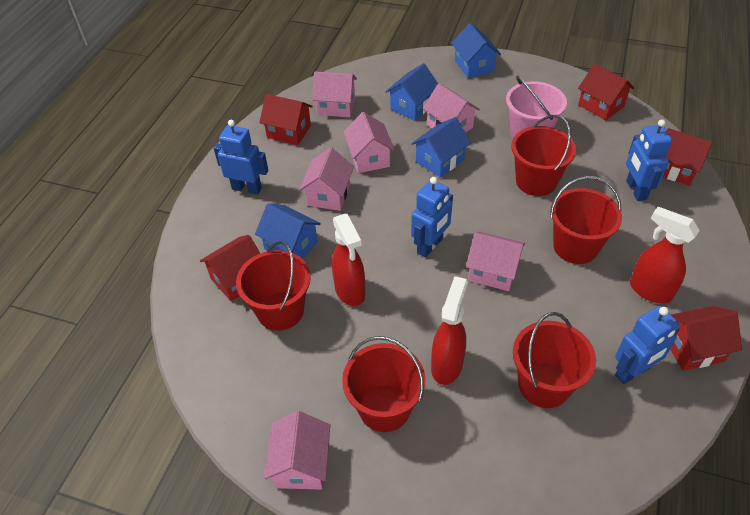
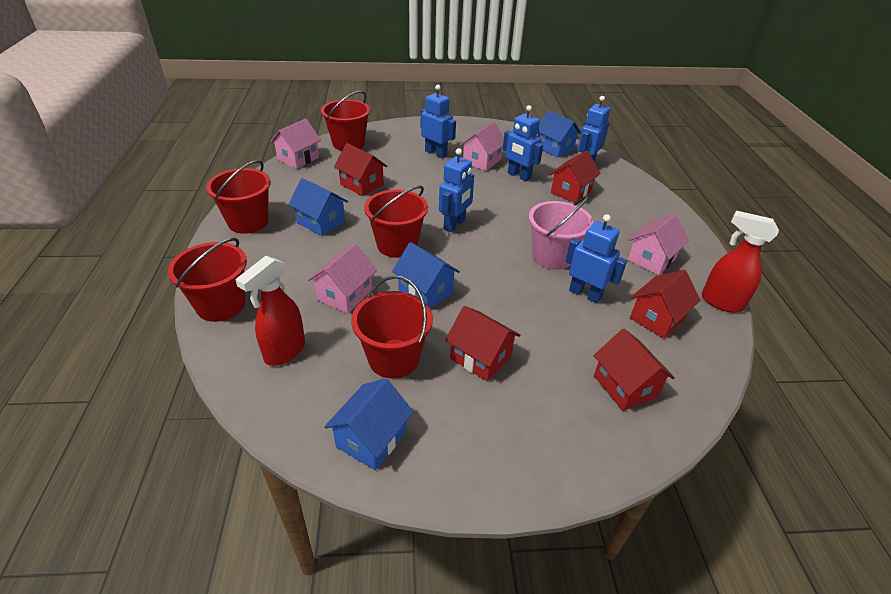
blue robot: 4 -> 5
pink house: 6 -> 4
red spray bottle: 3 -> 2

